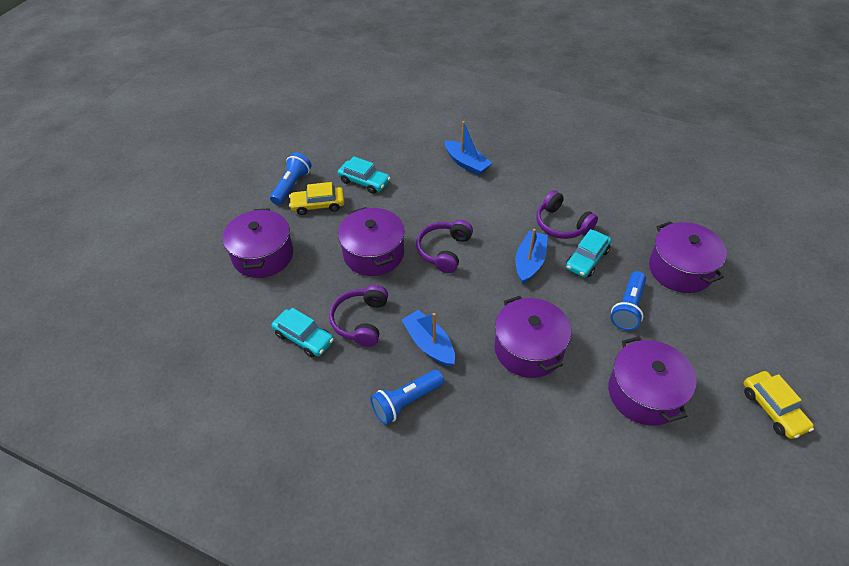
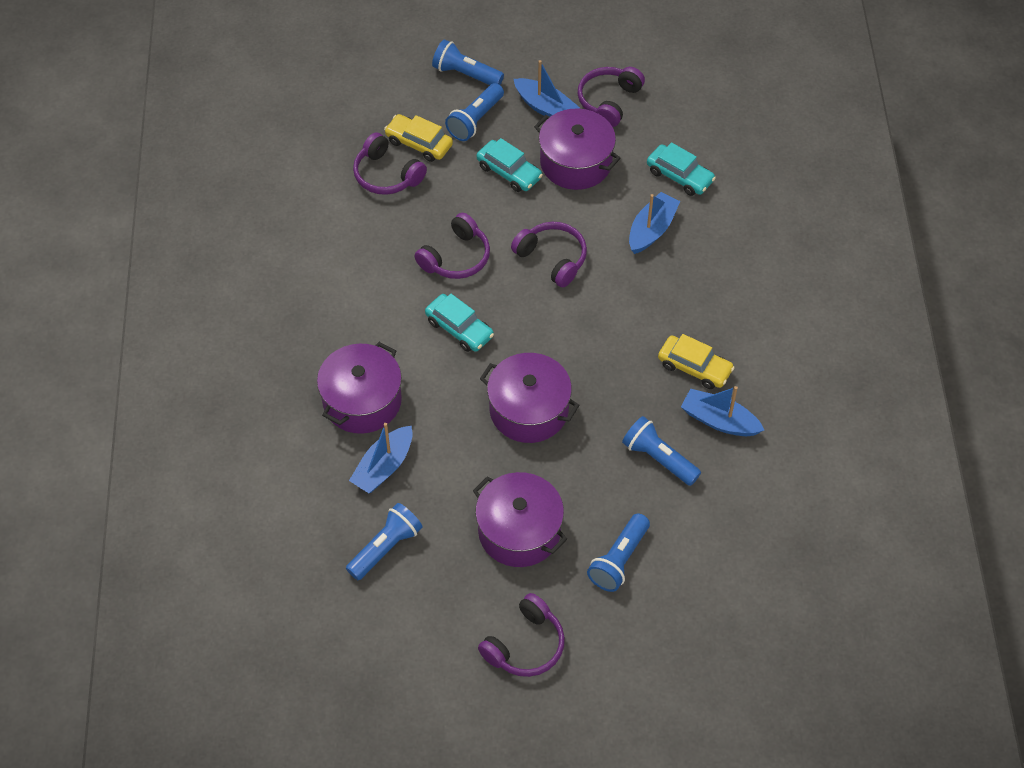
blue boat: 3 -> 4
blue flashlight: 3 -> 5
purple headphones: 3 -> 5
purple pot: 5 -> 4

